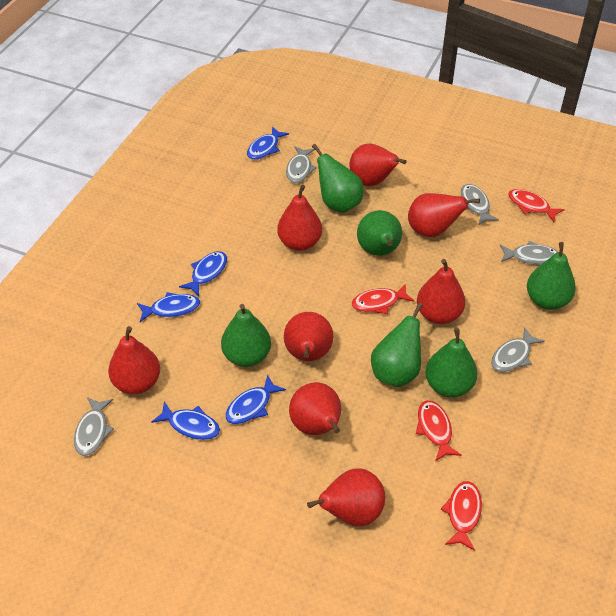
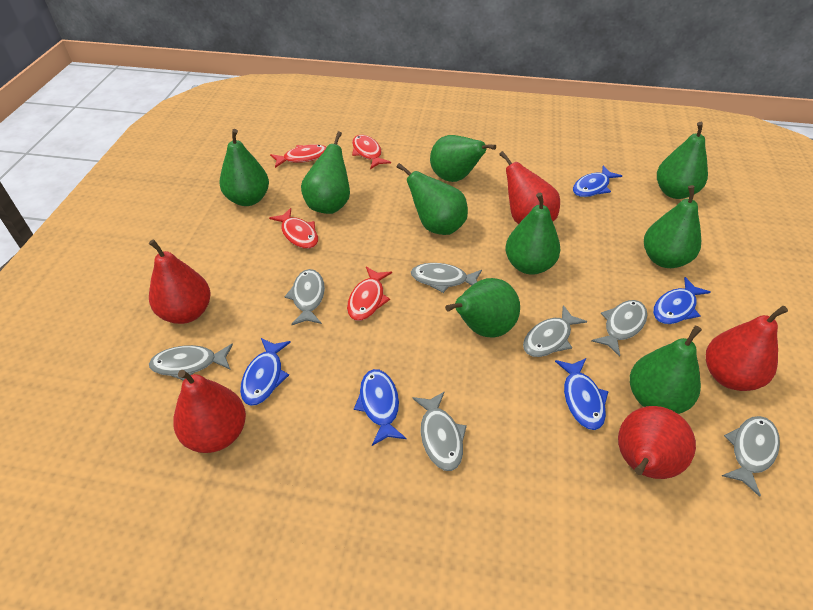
green pear: 6 -> 9
grey fish: 5 -> 7
red pear: 8 -> 5

